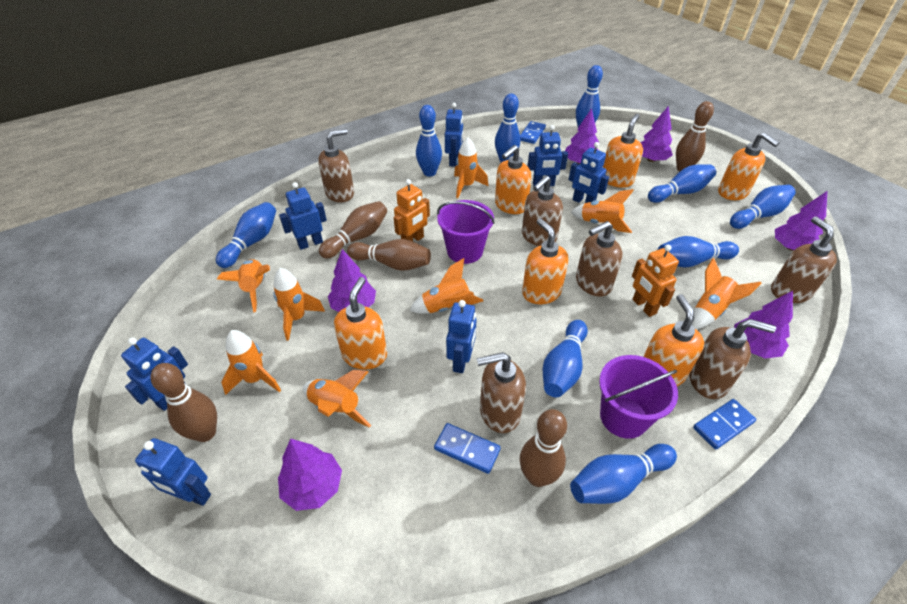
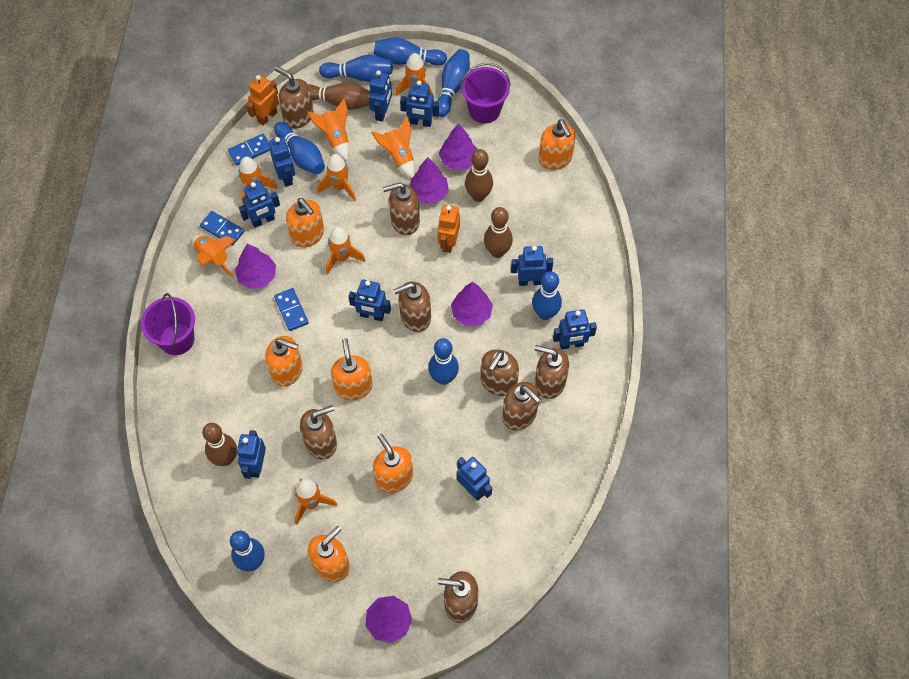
blue bowling pin: 9 -> 7
blue robot: 7 -> 9
brown bowling pin: 5 -> 4
brown soap dispenser: 6 -> 8
purple tree: 6 -> 5

